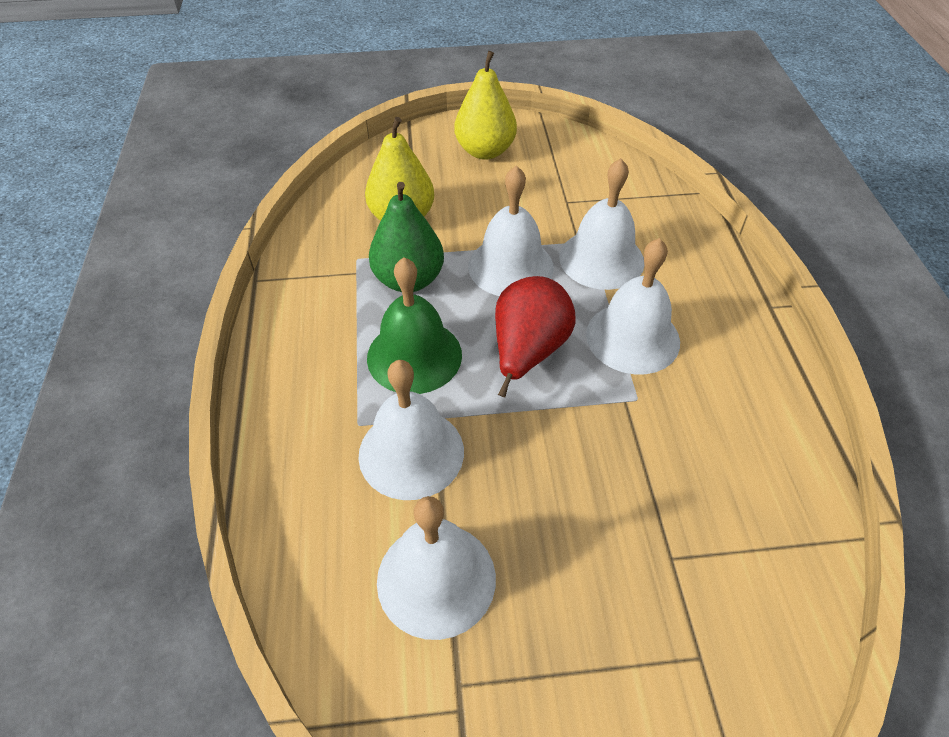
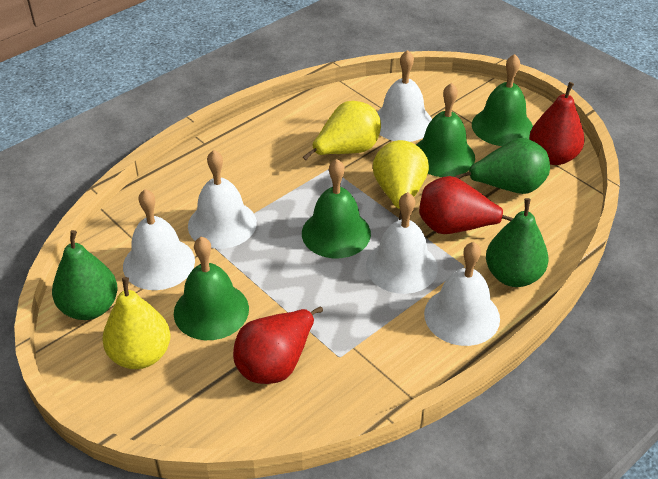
green bell: 1 -> 4
green pear: 1 -> 3
red pear: 1 -> 3
yellow pear: 2 -> 3

